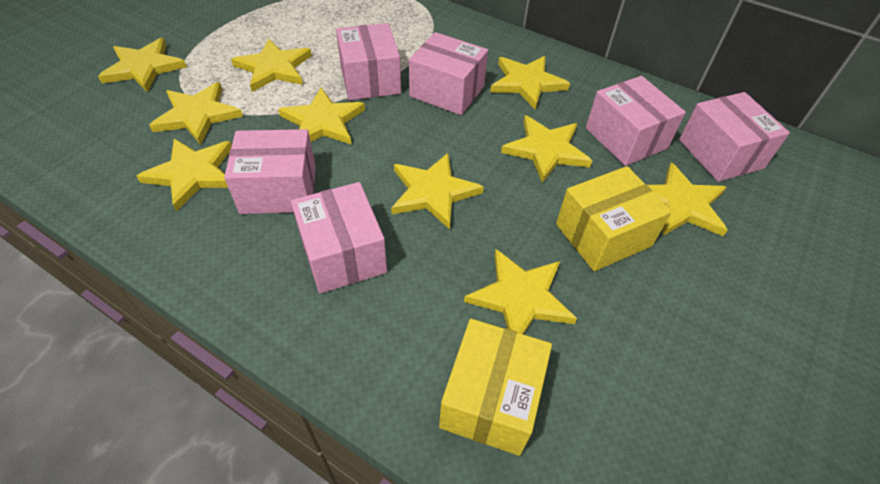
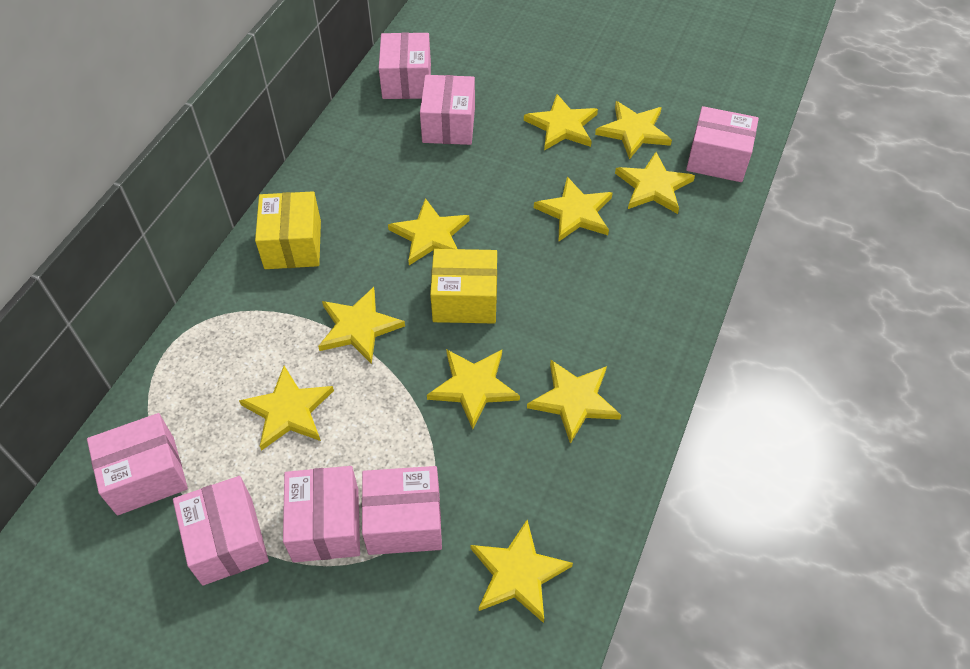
pink box: 6 -> 7

